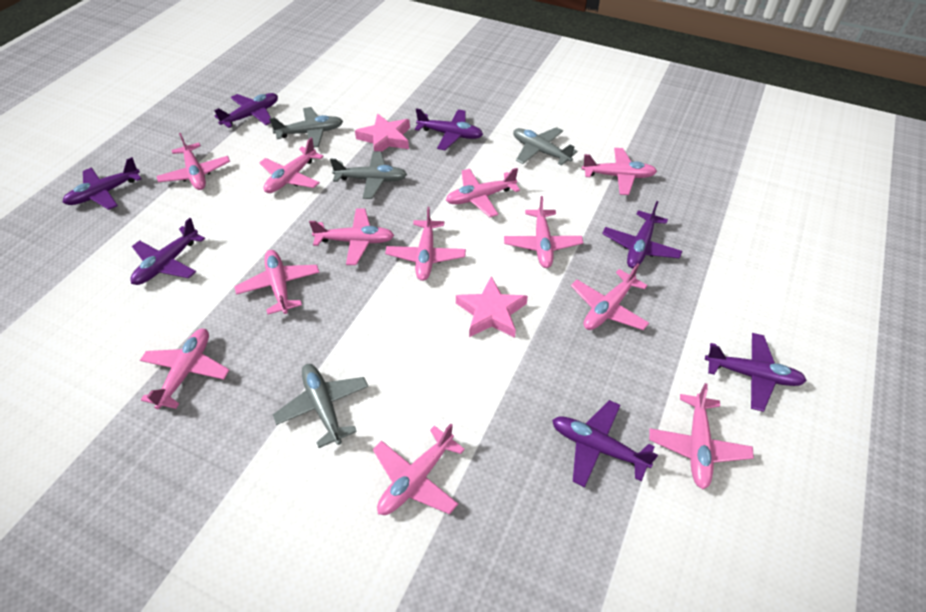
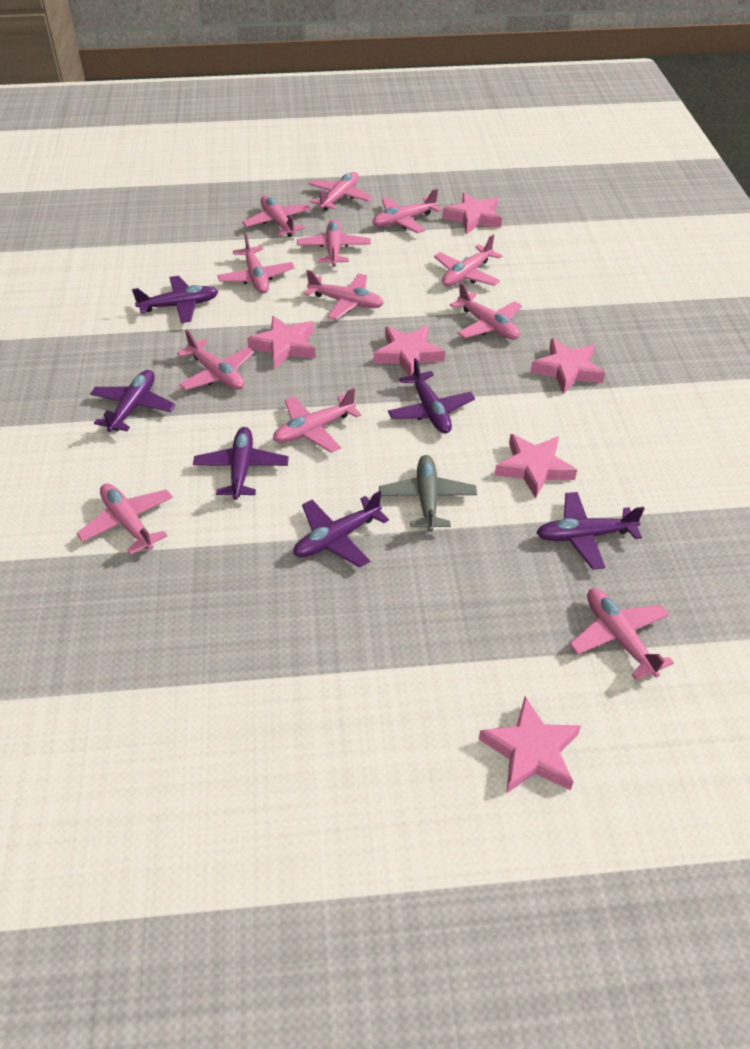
grey plane: 4 -> 1
pink star: 2 -> 6
purple plane: 7 -> 6

